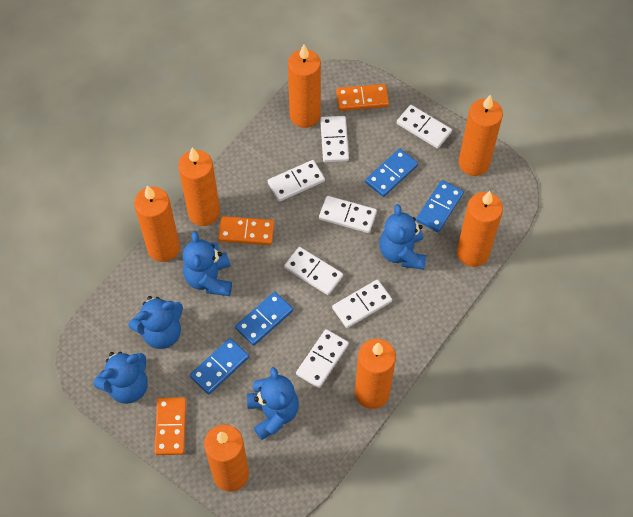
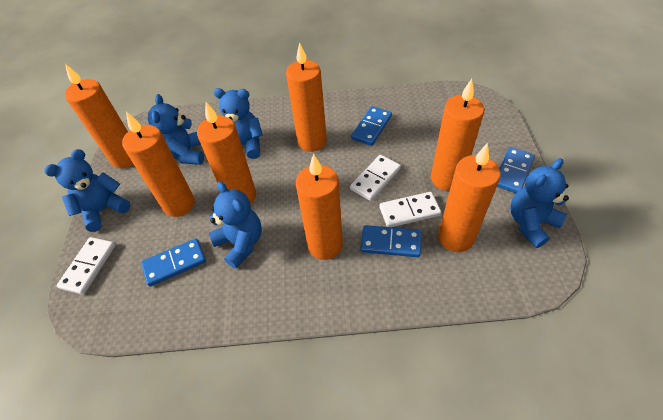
orange domino: 3 -> 0
white domino: 7 -> 3

